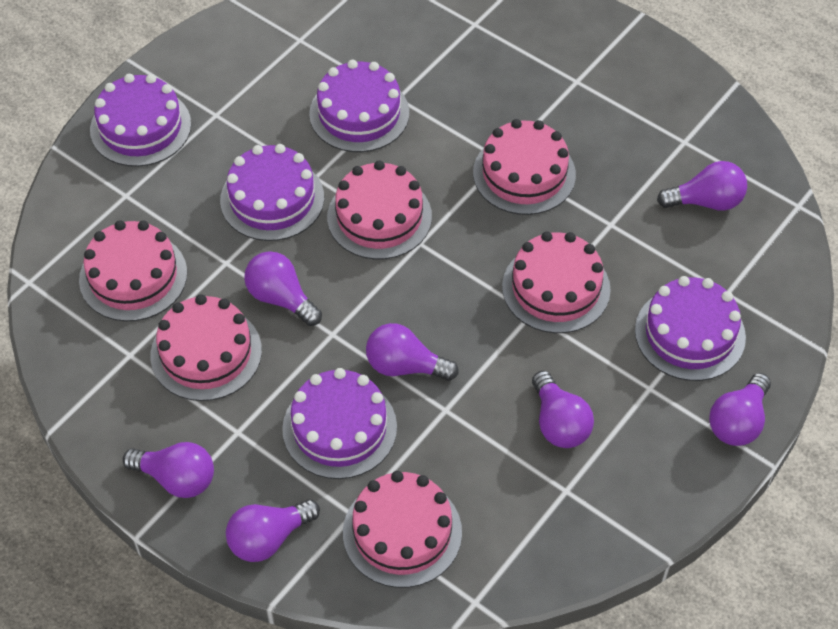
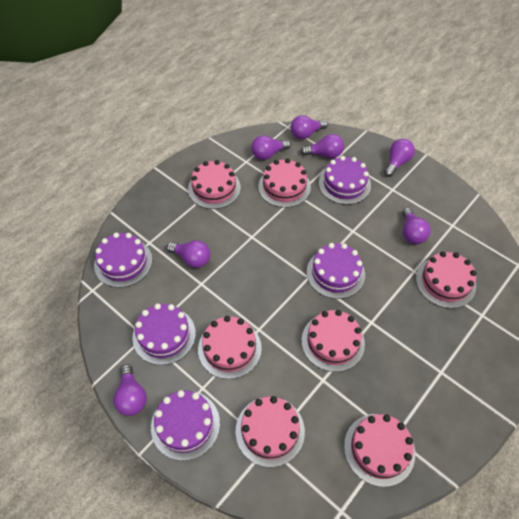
pink cake: 6 -> 7

